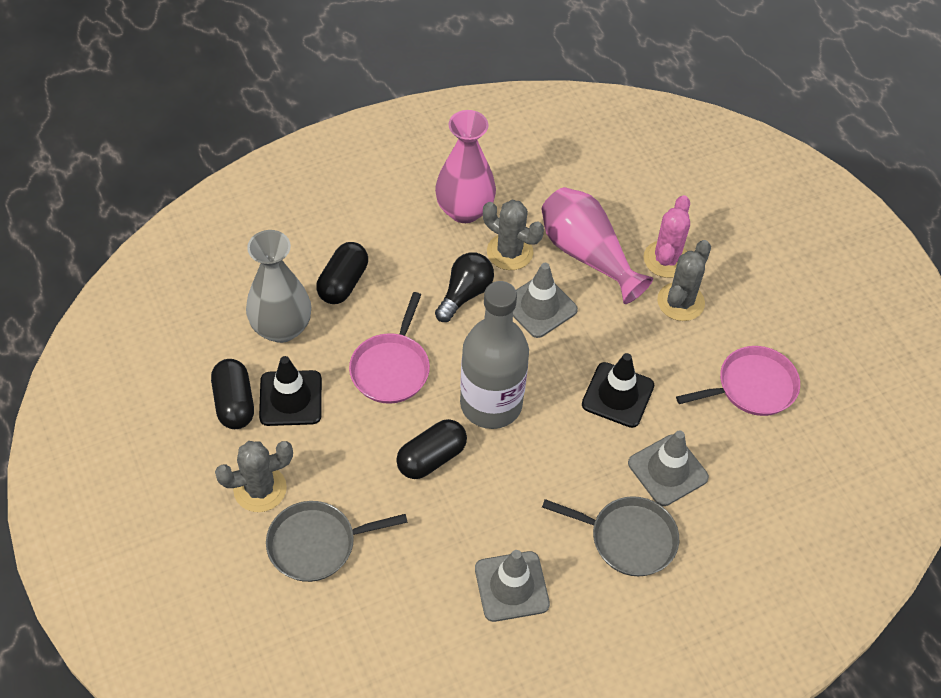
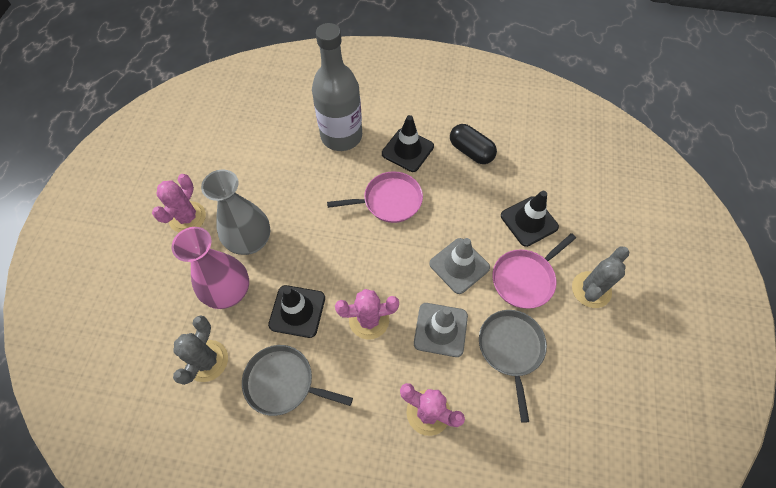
black capsule: 3 -> 1
black light bulb: 1 -> 0
black traffic cone: 2 -> 3
grey cactus: 3 -> 2
grey traffic cone: 3 -> 2
pink cactus: 1 -> 3
pink vase: 2 -> 1

